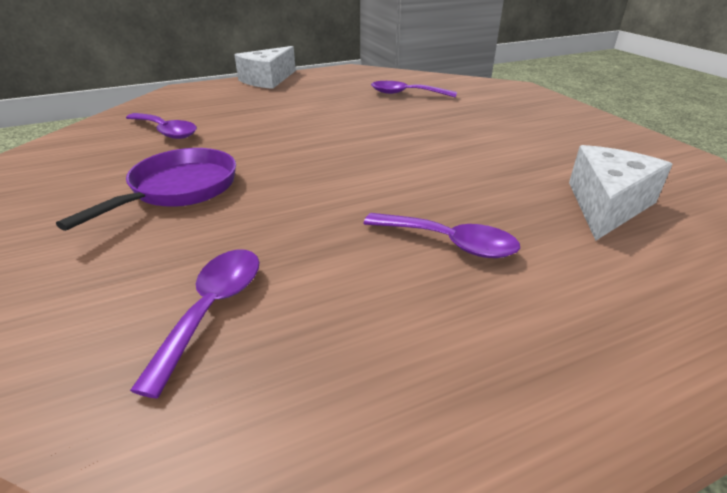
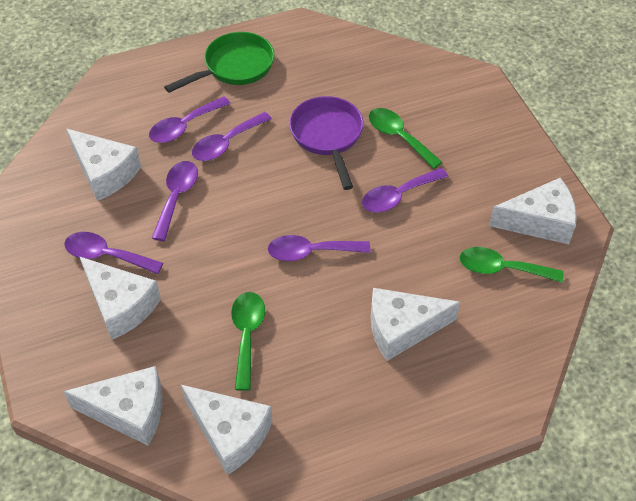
green pan: 0 -> 1
green spoon: 0 -> 3
purple spoon: 4 -> 6
white cheese: 2 -> 6

